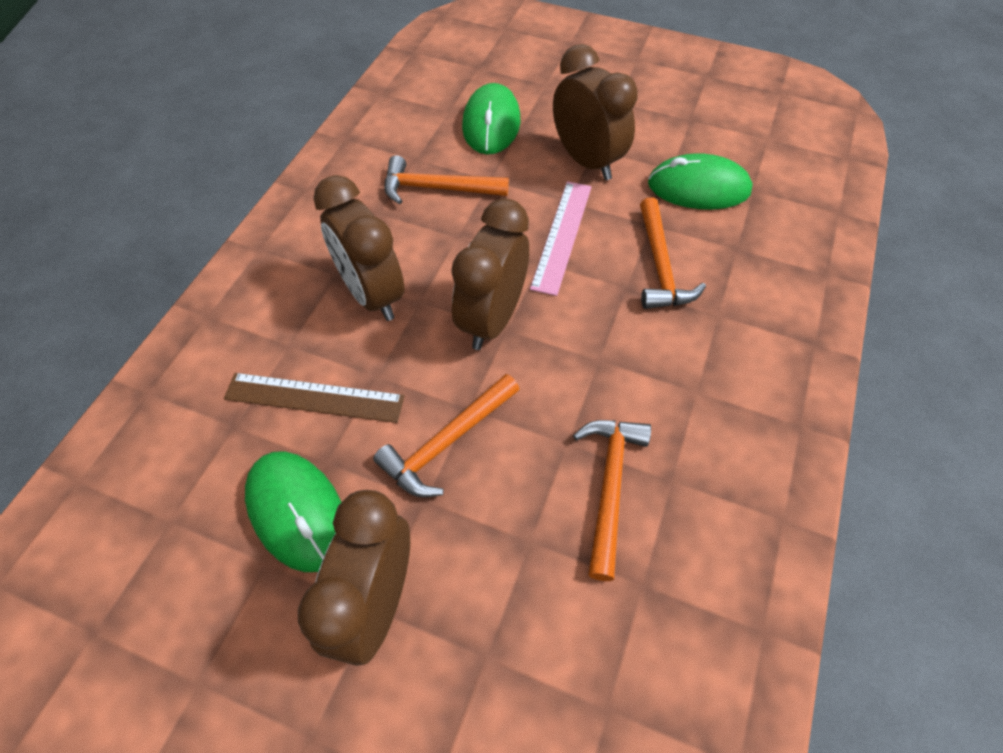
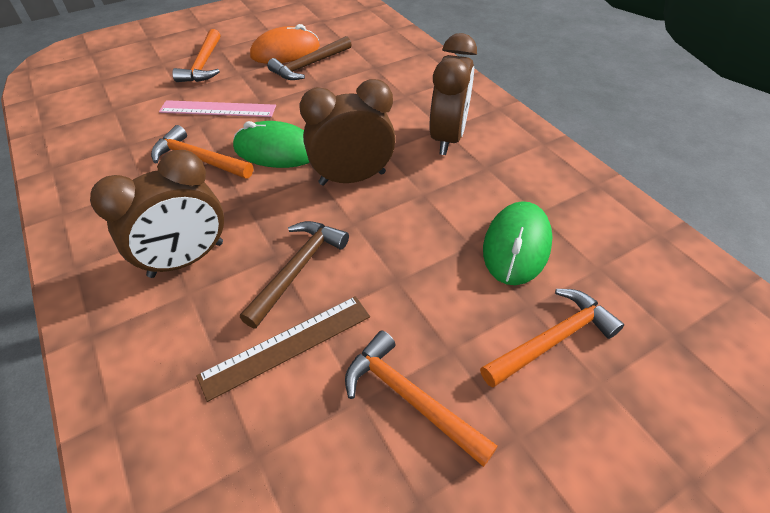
brown clock: 4 -> 3
brown hammer: 0 -> 2
green mouse: 3 -> 2
orange mouse: 0 -> 1

